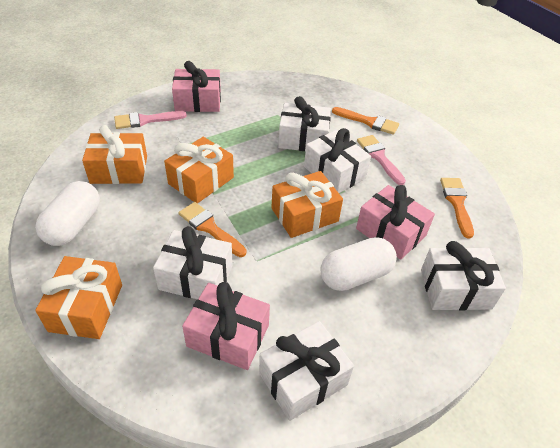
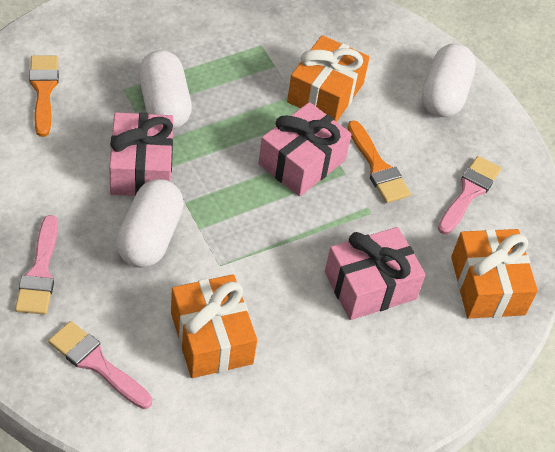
orange brush: 3 -> 2
orange gift: 4 -> 3
pink brush: 2 -> 3
white capsule: 2 -> 3
white gift: 5 -> 0

